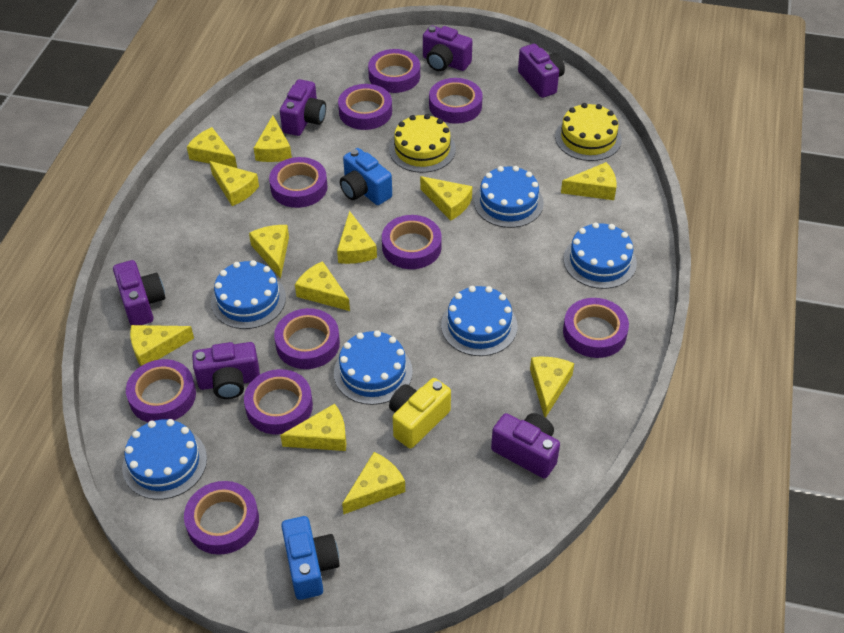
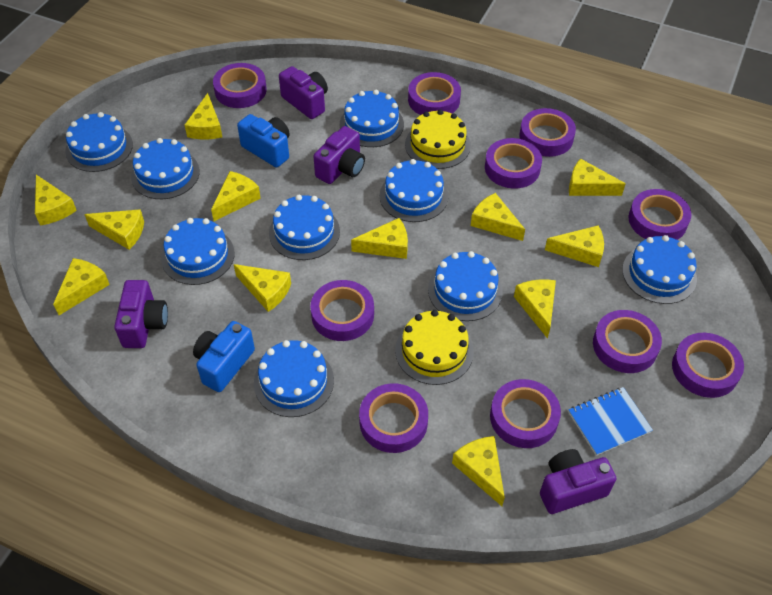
blue cake: 6 -> 9
blue notebook: 0 -> 1
purple camera: 6 -> 4
yellow camera: 1 -> 0

